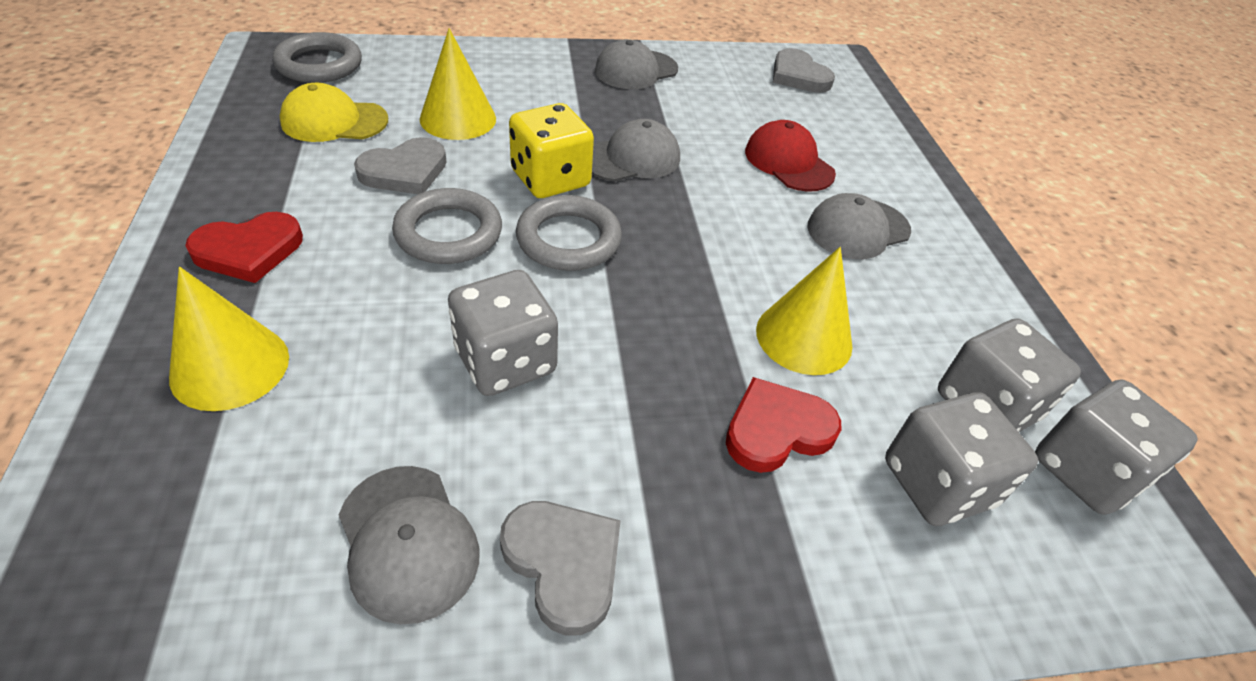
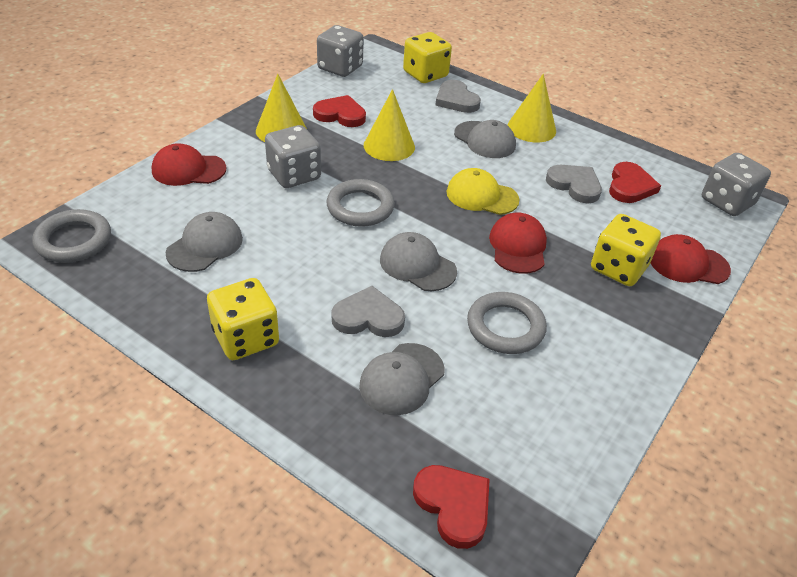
grey dice: 4 -> 3
red cap: 1 -> 3
red heart: 2 -> 3
yellow dice: 1 -> 3

